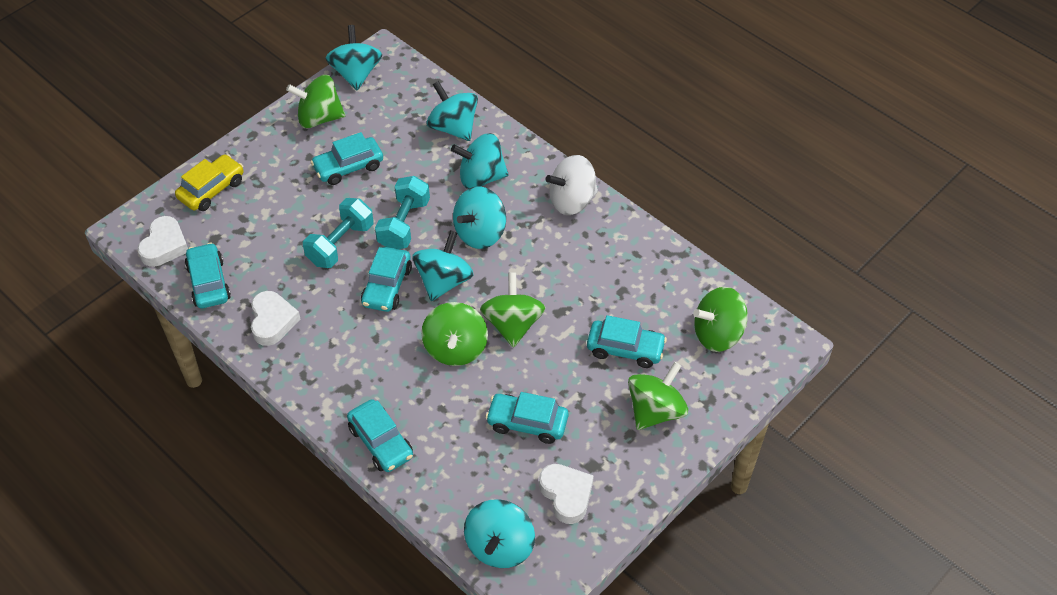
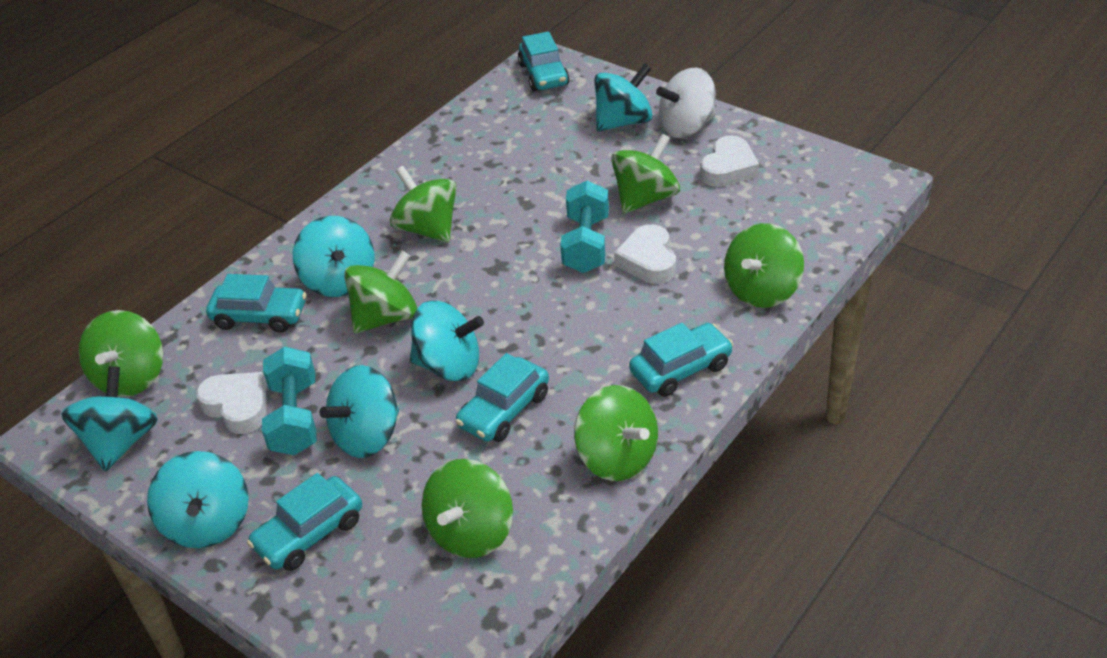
green spinning top: 5 -> 7
turquoise car: 6 -> 5
yellow car: 1 -> 0

